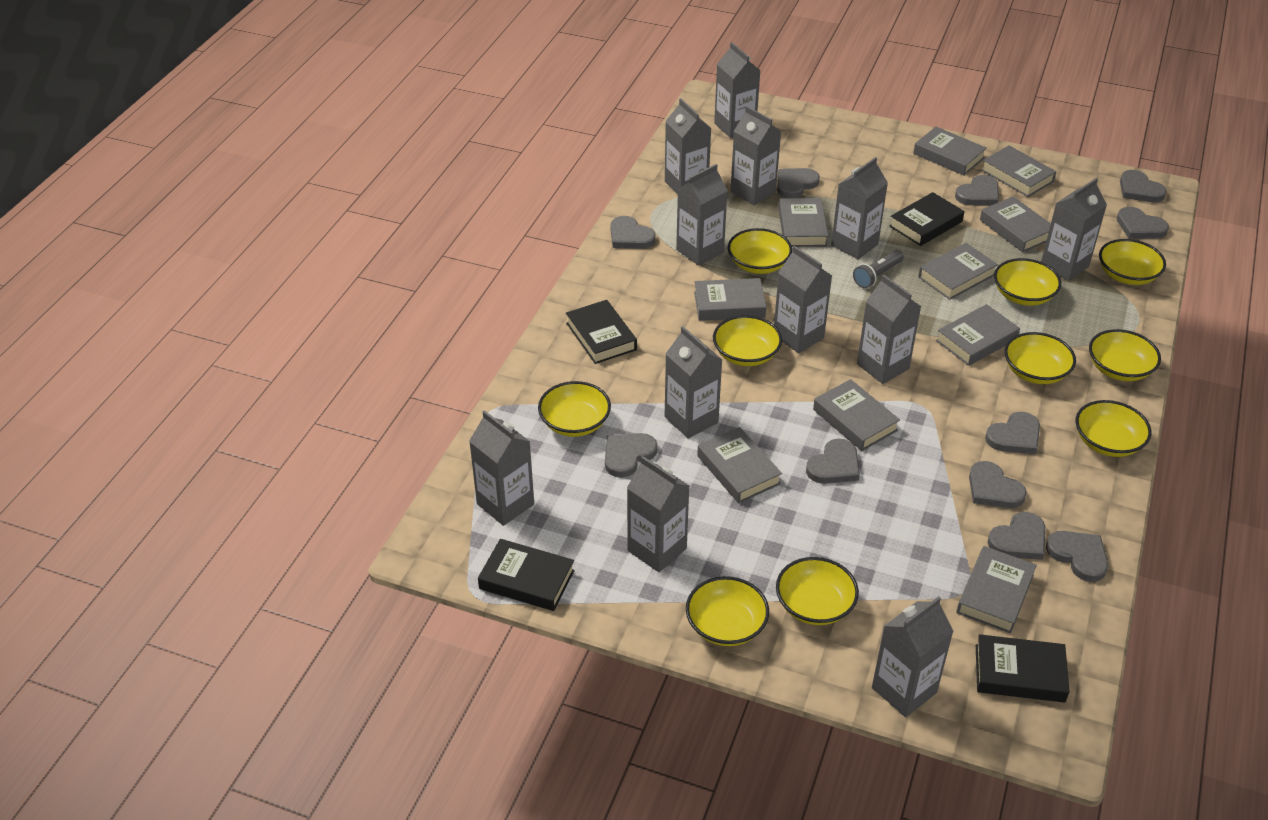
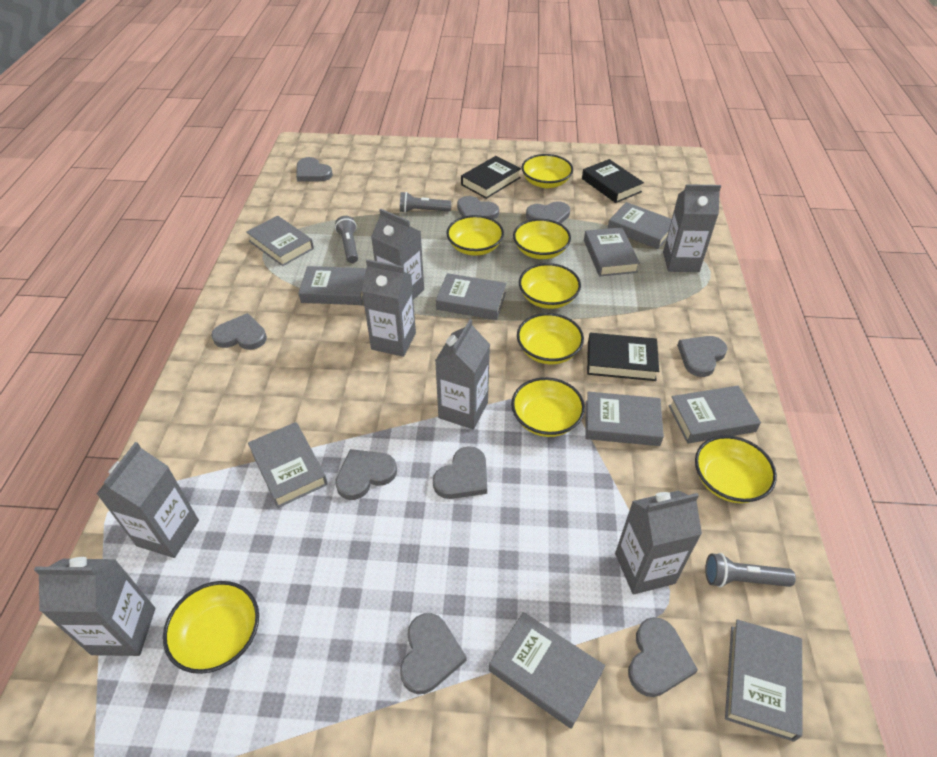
black book: 4 -> 3
grey carton: 12 -> 7
grey flashlight: 1 -> 3
grey heart: 11 -> 9
yellow bowl: 10 -> 8

